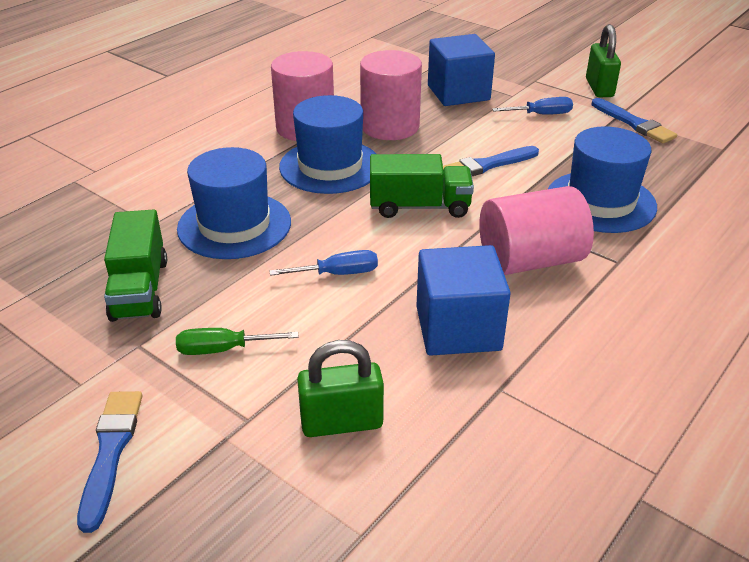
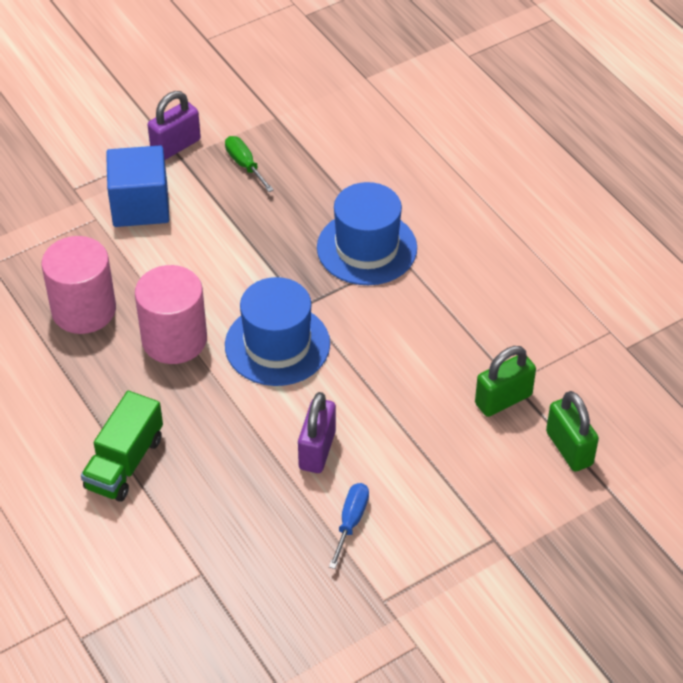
blue brush: 3 -> 0
blue cube: 2 -> 1
blue hat: 3 -> 2
blue screwdriver: 2 -> 1
green truck: 2 -> 1
pink cylinder: 3 -> 2
purple padlock: 0 -> 2

